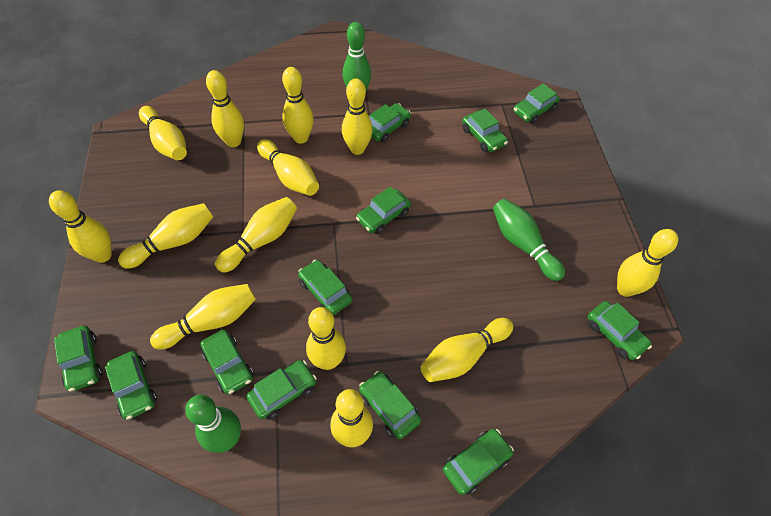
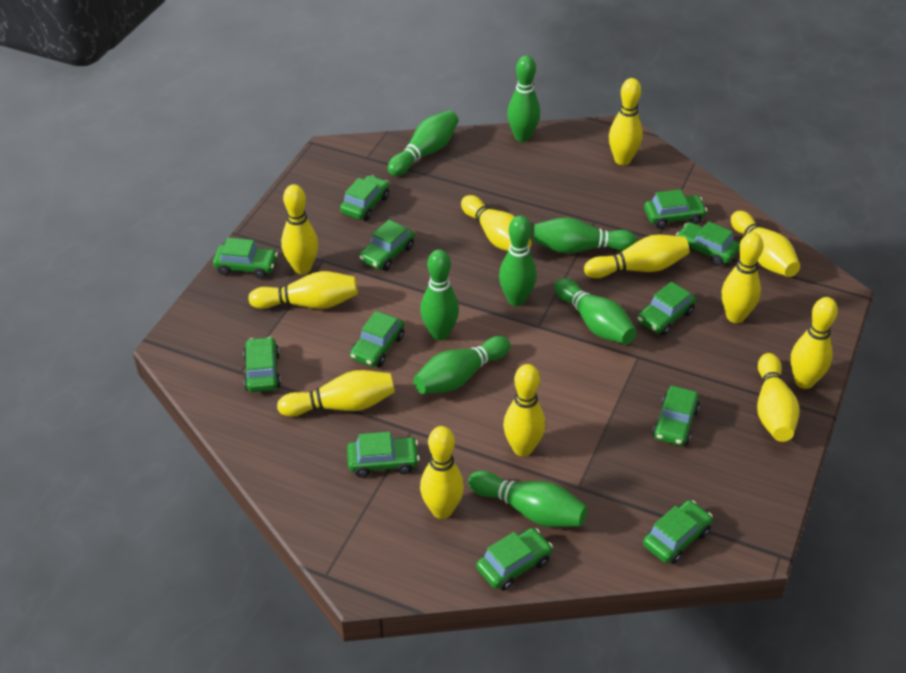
green bowling pin: 3 -> 8
yellow bowling pin: 13 -> 12

